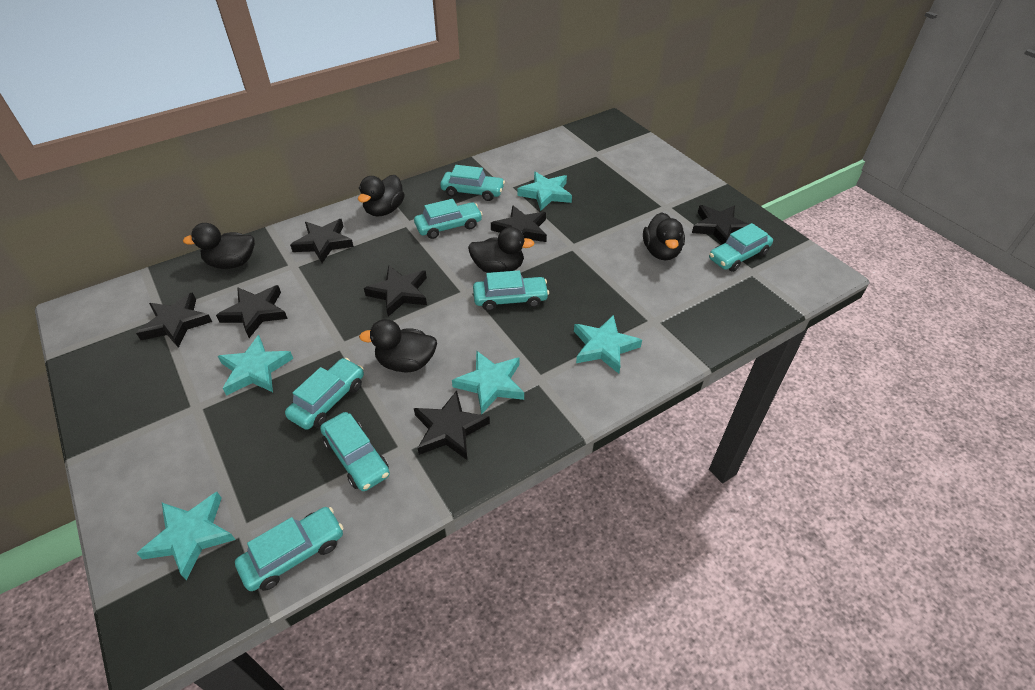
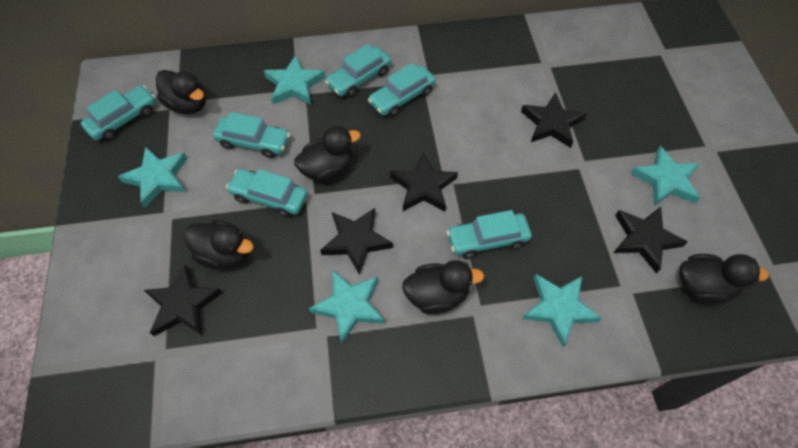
black star: 7 -> 5
turquoise car: 7 -> 6

